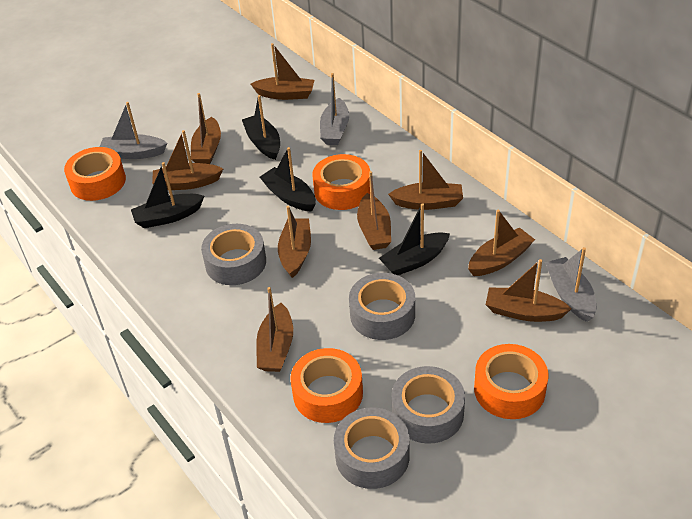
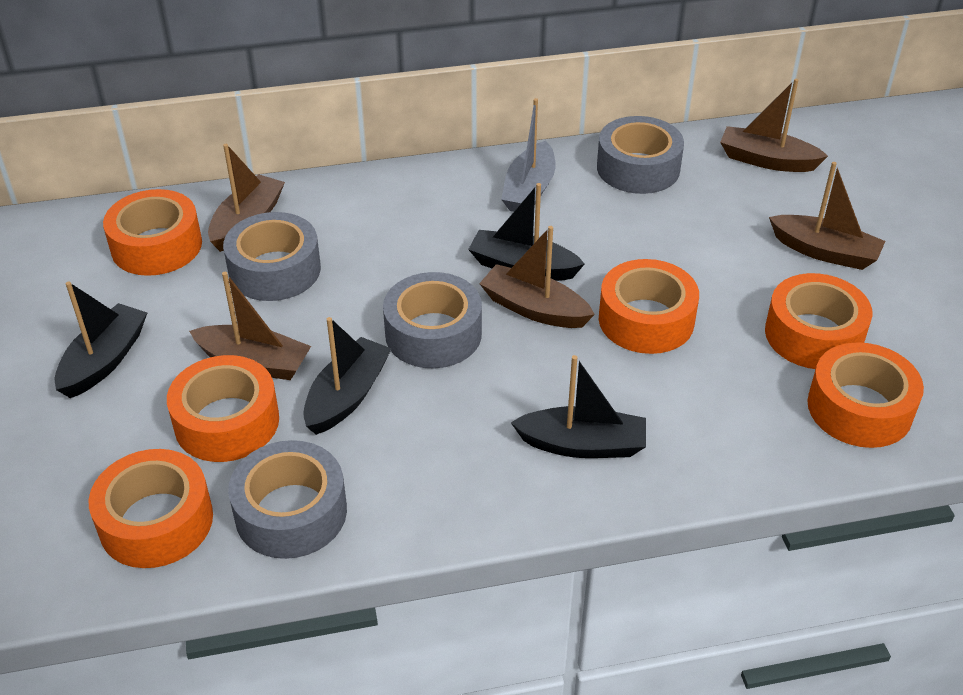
brown boat: 9 -> 5
grey boat: 3 -> 1
orange tape: 4 -> 6

